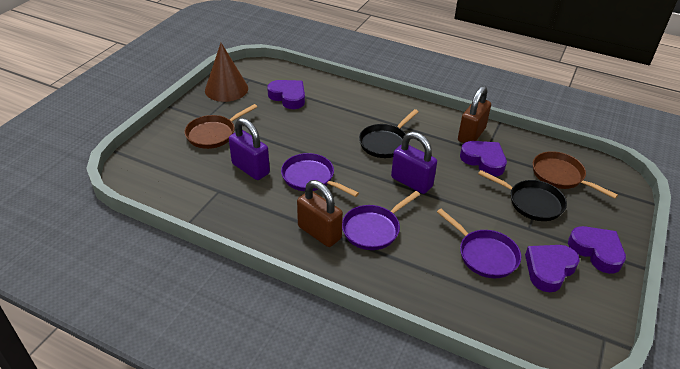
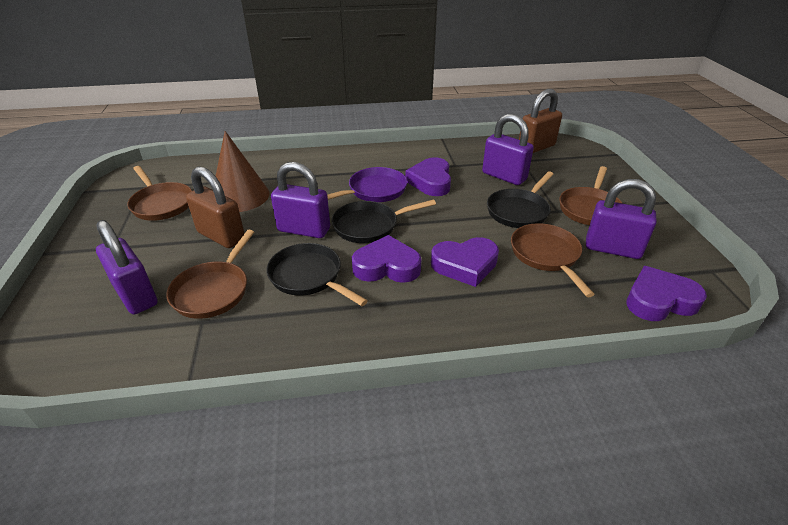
black pan: 2 -> 3
brown pan: 2 -> 4
purple padlock: 2 -> 4
purple pan: 3 -> 1

